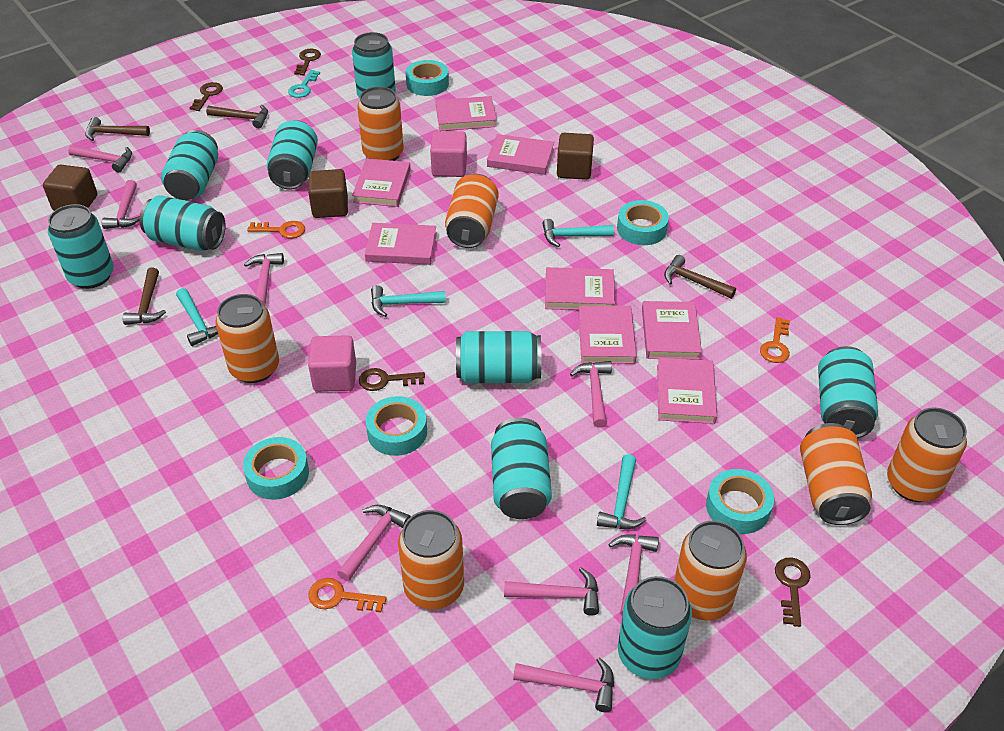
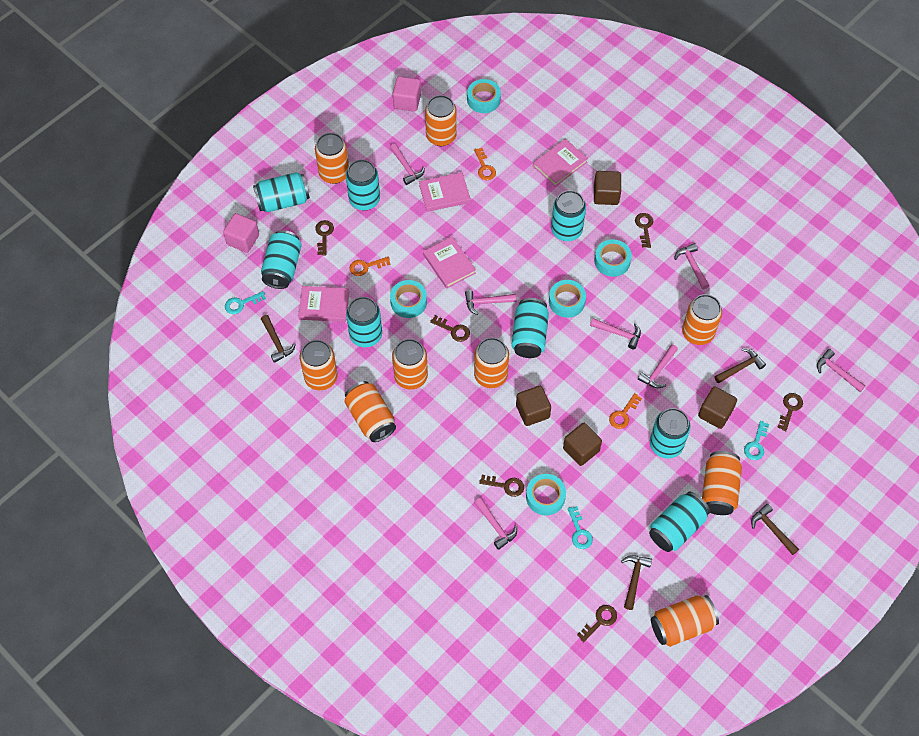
brown cube: 3 -> 4
brown key: 4 -> 6
orange can: 7 -> 9
pink book: 8 -> 4
pink hammer: 8 -> 7
turquoise can: 9 -> 8
turquoise hammer: 4 -> 0
turquoise key: 1 -> 3

